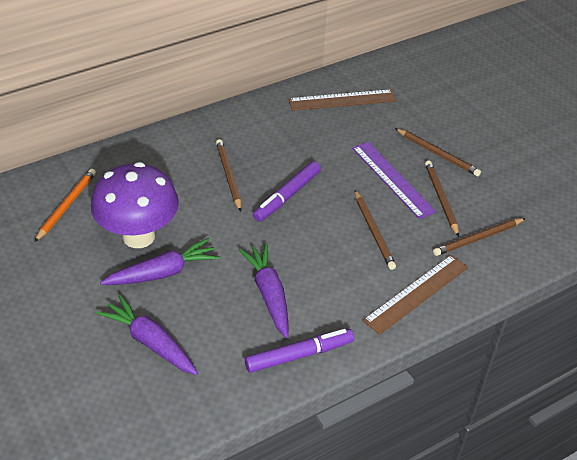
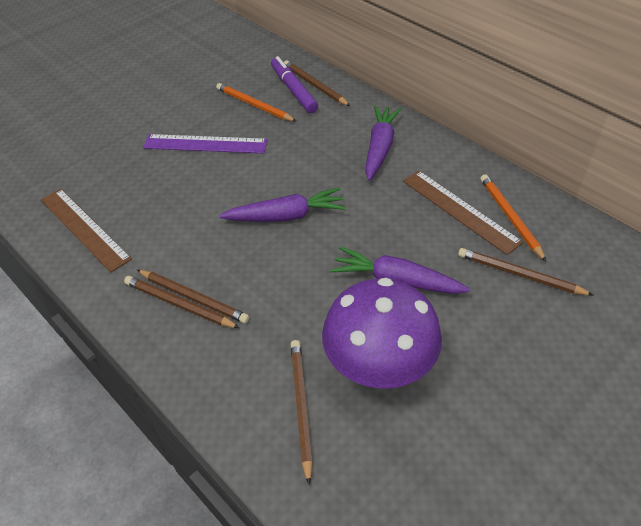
orange pencil: 1 -> 2
purple marker: 2 -> 1

